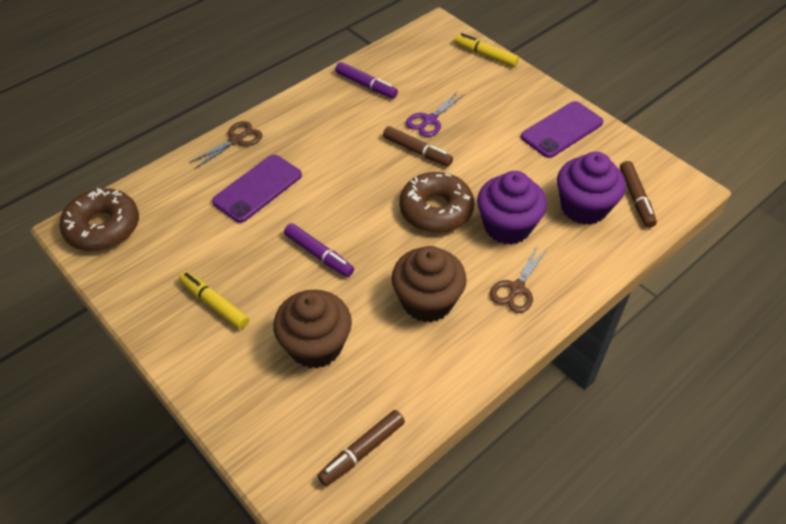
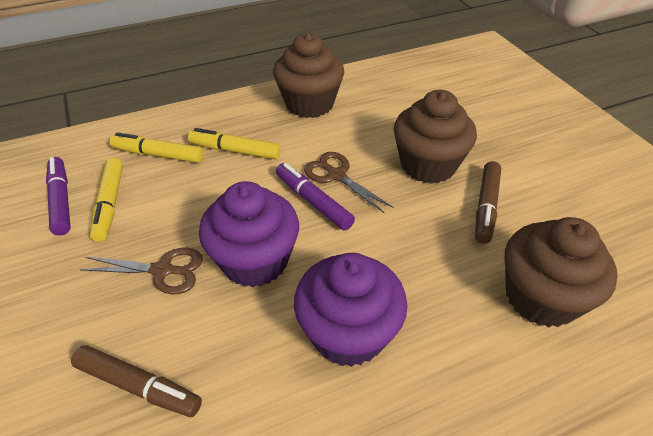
brown cupcake: 2 -> 3
brown donut: 2 -> 0
brown marker: 3 -> 2
purple phone: 2 -> 0
purple scissors: 1 -> 0
yellow marker: 2 -> 3

